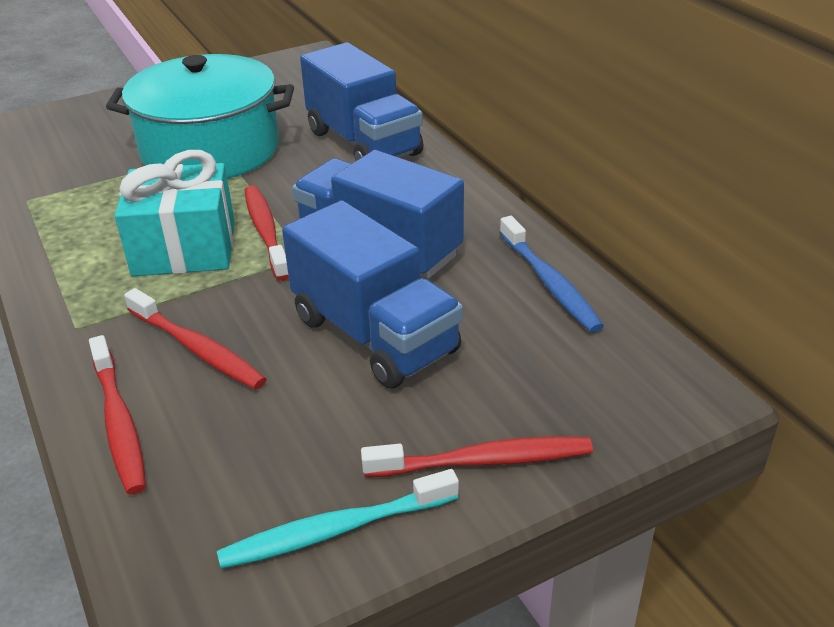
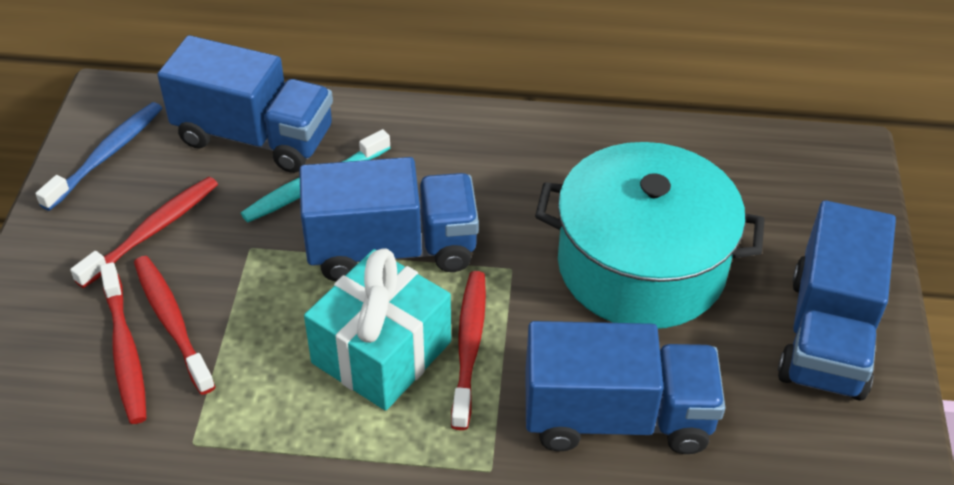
blue truck: 3 -> 4

